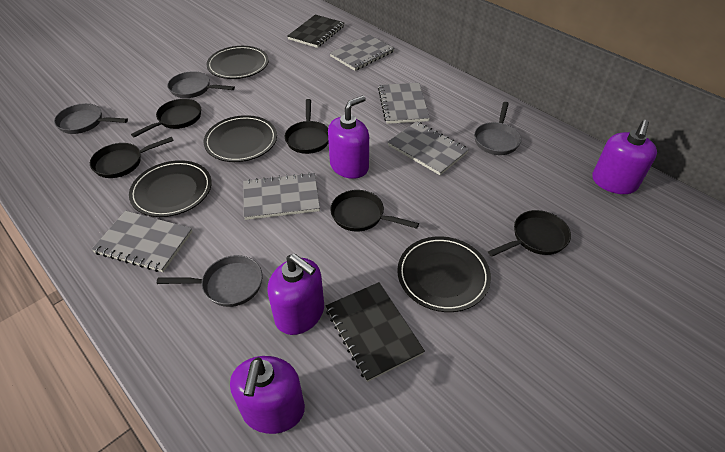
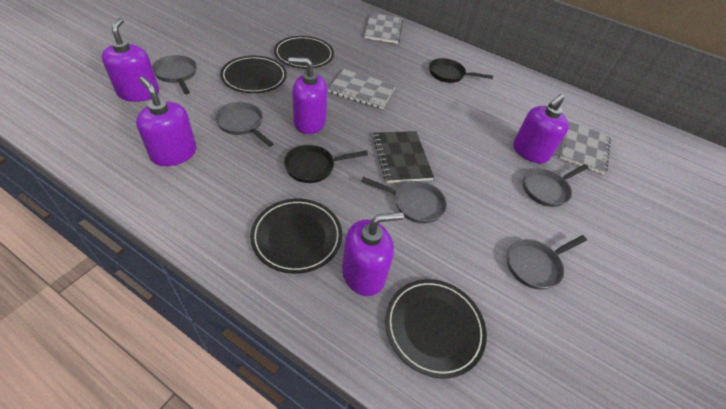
black notebook: 2 -> 1
black pan: 5 -> 2
grey notebook: 5 -> 3
grey pan: 4 -> 5
purple soap dispenser: 4 -> 5

